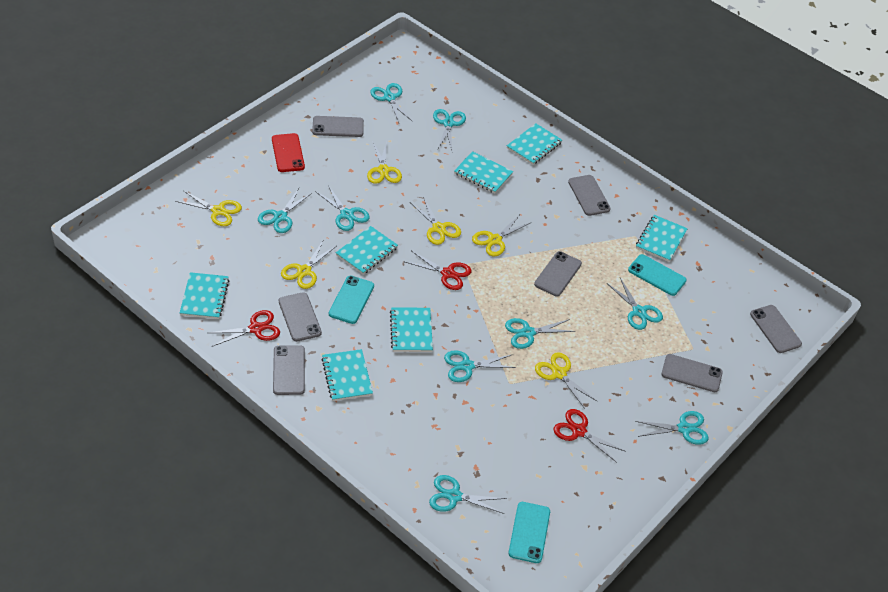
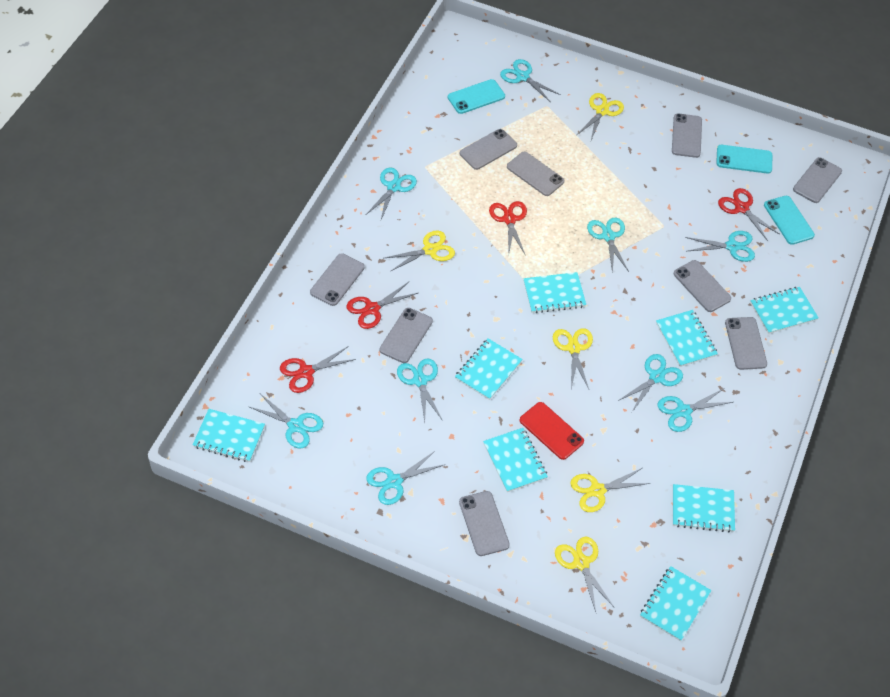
grey phone: 7 -> 9
red scissors: 3 -> 4
turquoise notebook: 7 -> 8
yellow scissors: 6 -> 5

